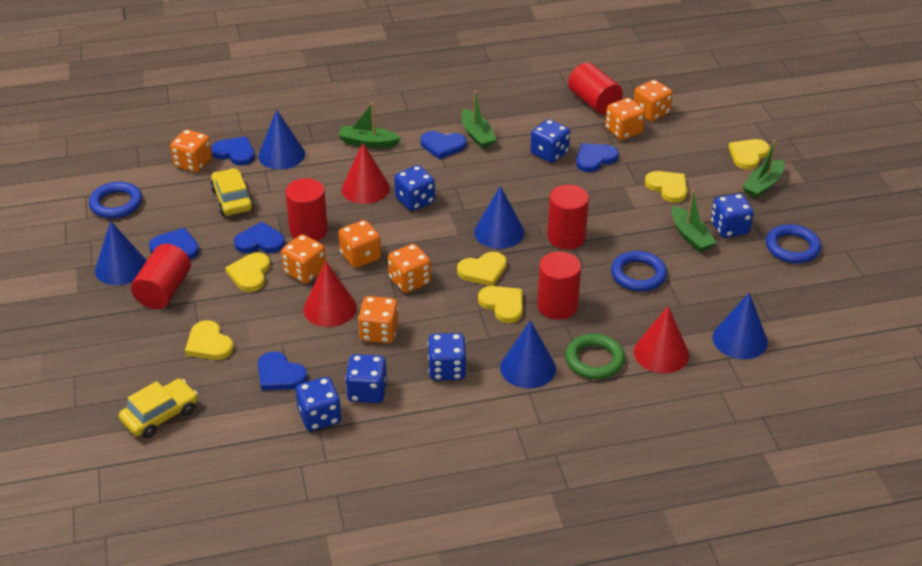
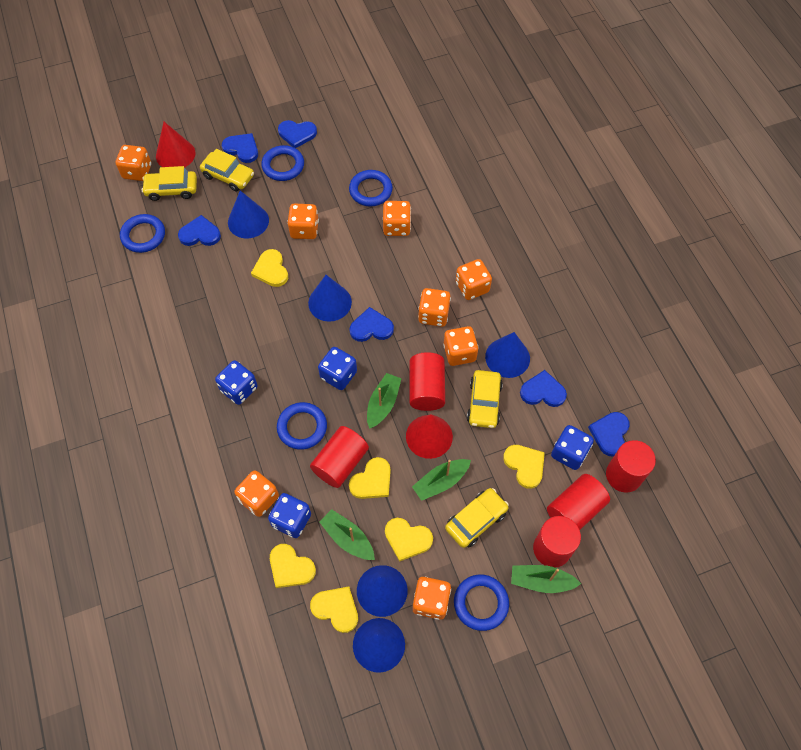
blue dice: 6 -> 4
blue ring: 3 -> 5
green ring: 1 -> 0
orange dice: 7 -> 8
red cone: 3 -> 2
yellow car: 2 -> 4

